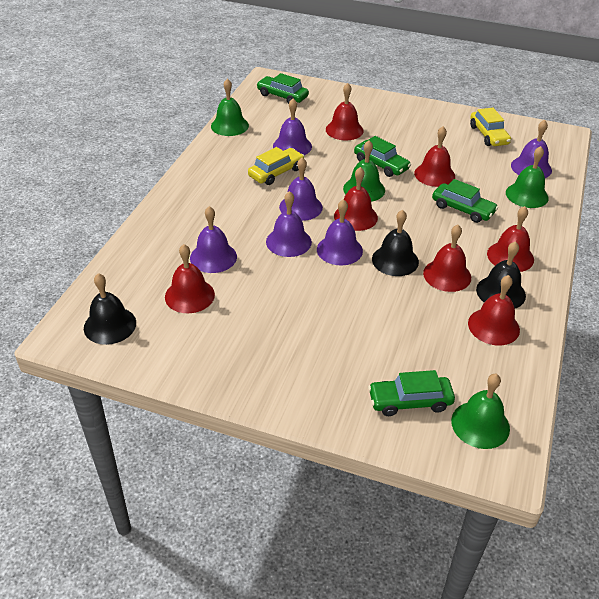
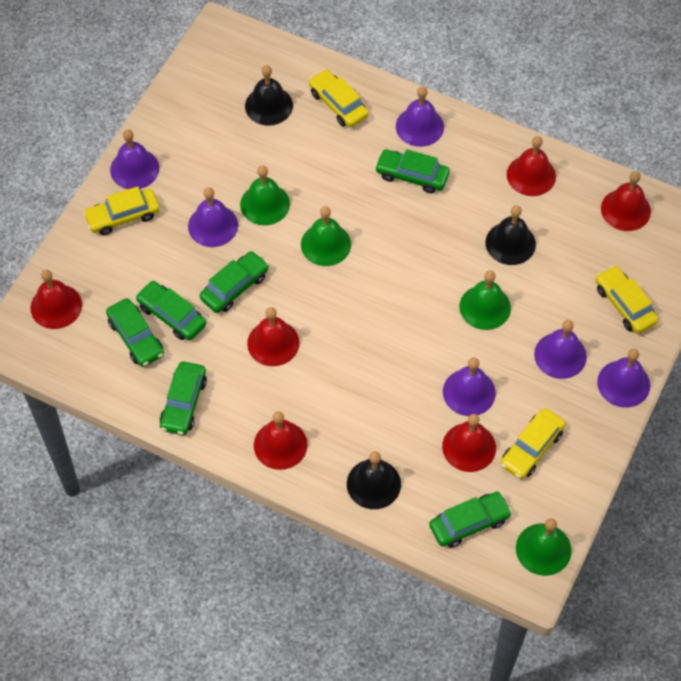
green car: 4 -> 6
red bell: 7 -> 6
yellow car: 2 -> 4

